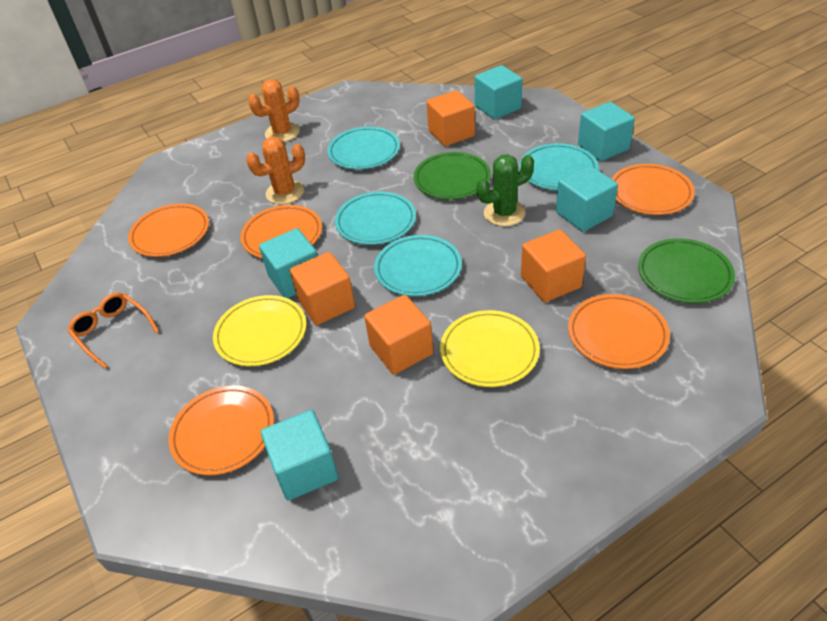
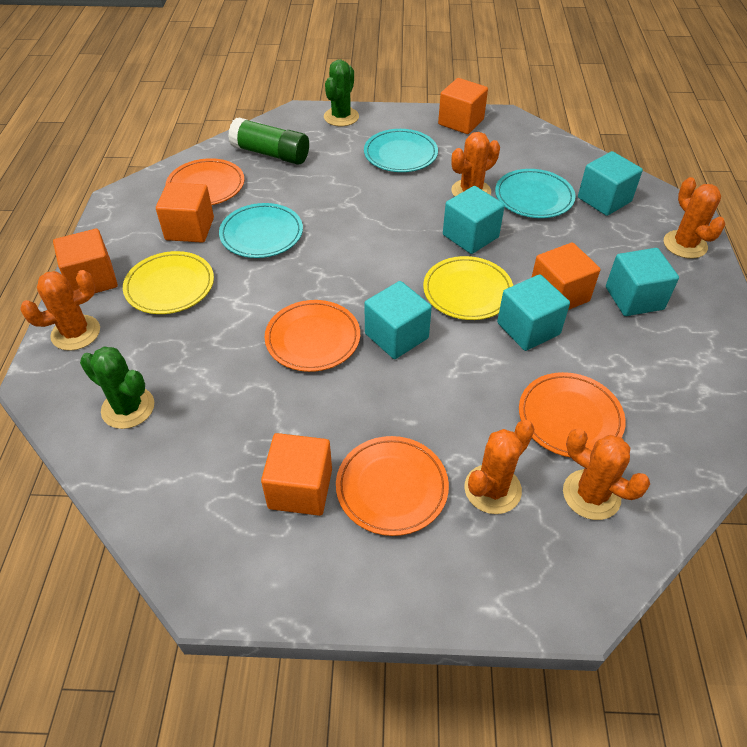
green cactus: 1 -> 2
green glue stick: 0 -> 1
green plate: 2 -> 0
orange cactus: 2 -> 5
orange cube: 4 -> 5
orange glasses: 1 -> 0
orange plate: 5 -> 4
turquoise plate: 4 -> 3

